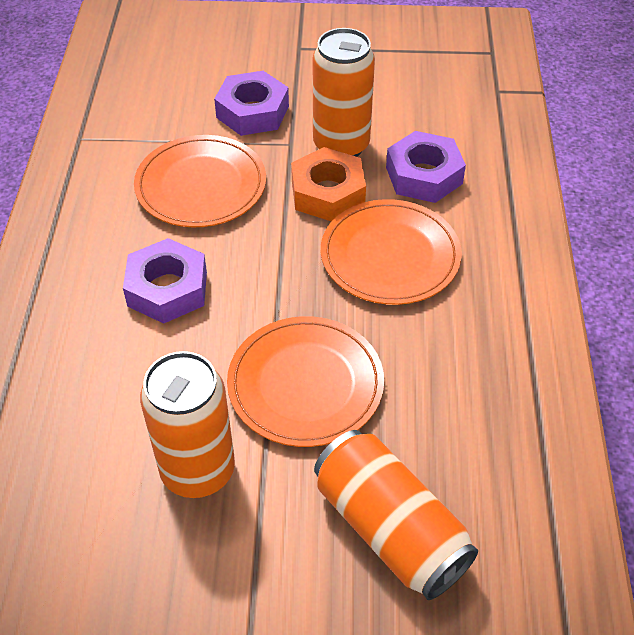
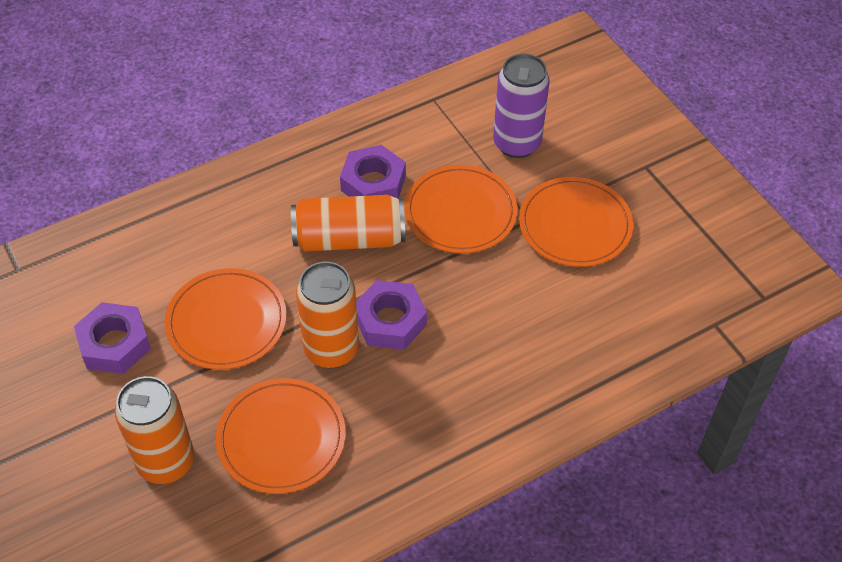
orange nut: 1 -> 0
orange plate: 3 -> 4
purple can: 0 -> 1

